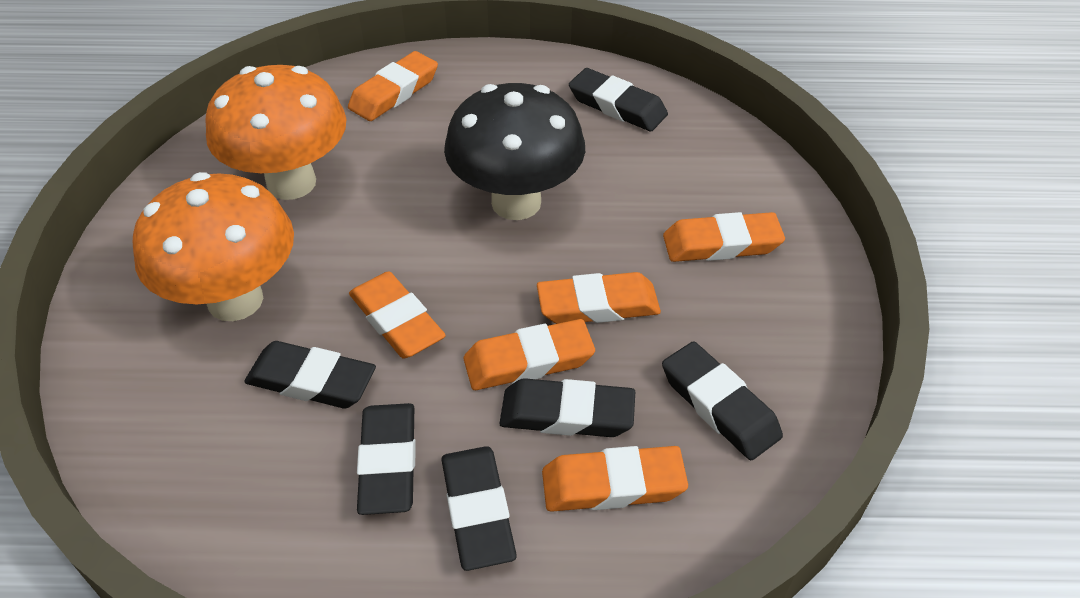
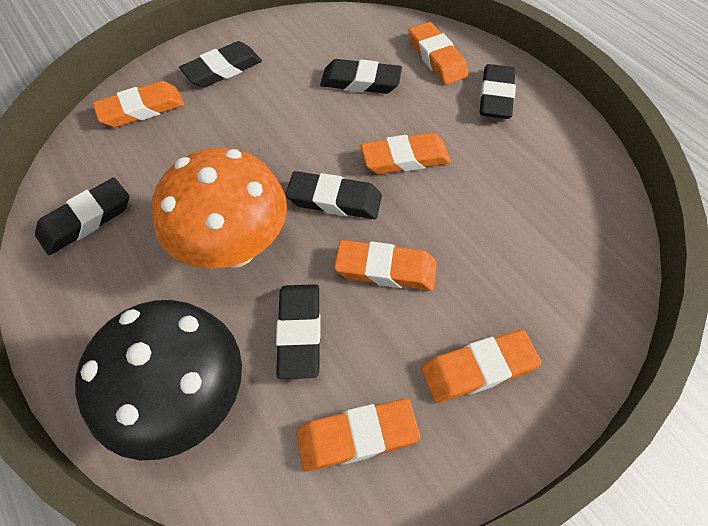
orange mushroom: 2 -> 1

